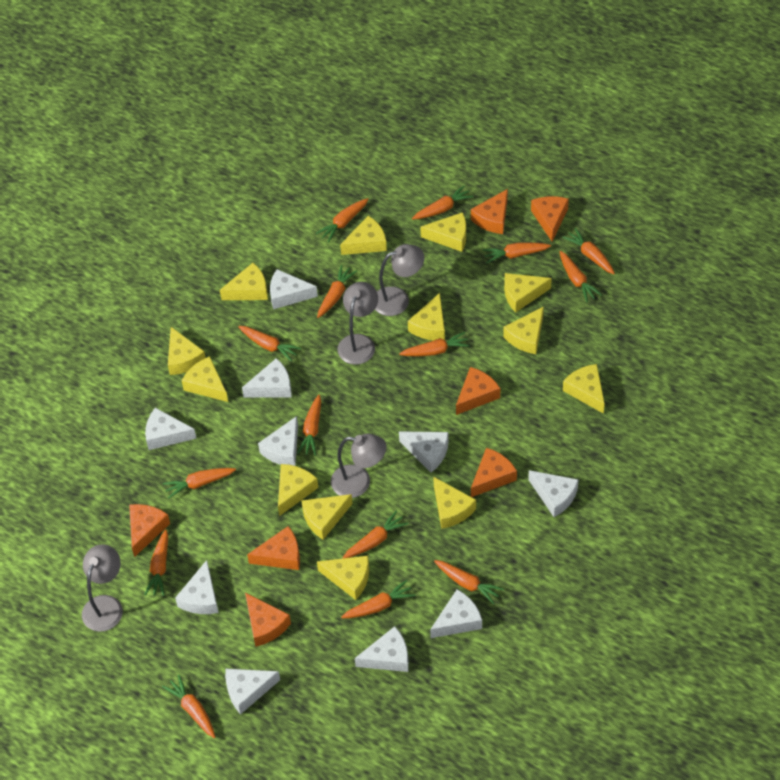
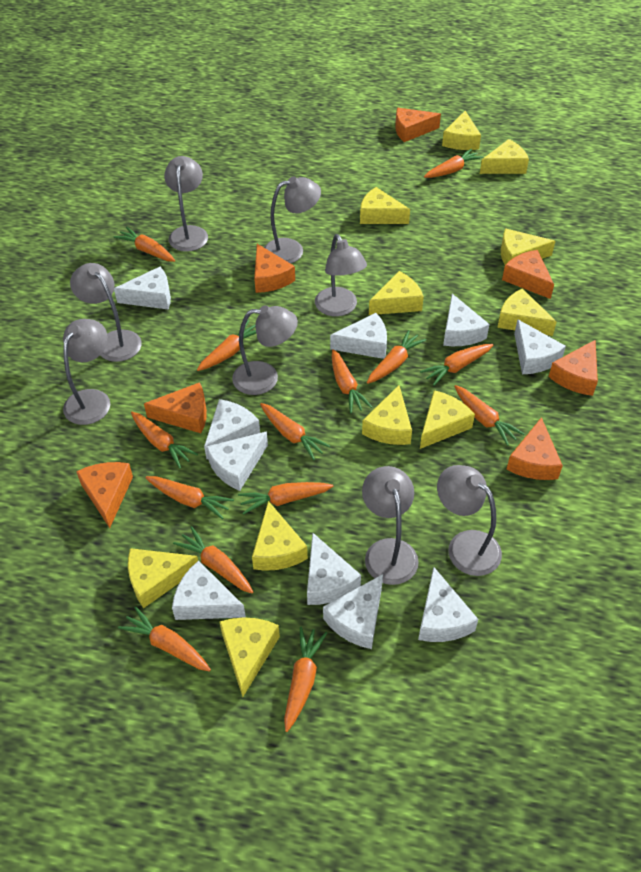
grey lamp: 4 -> 8
orange carrot: 15 -> 14
yellow cheese: 13 -> 11

